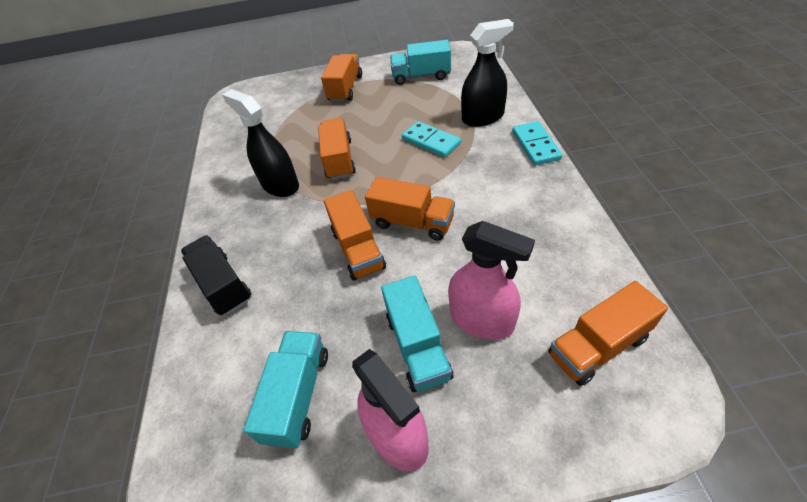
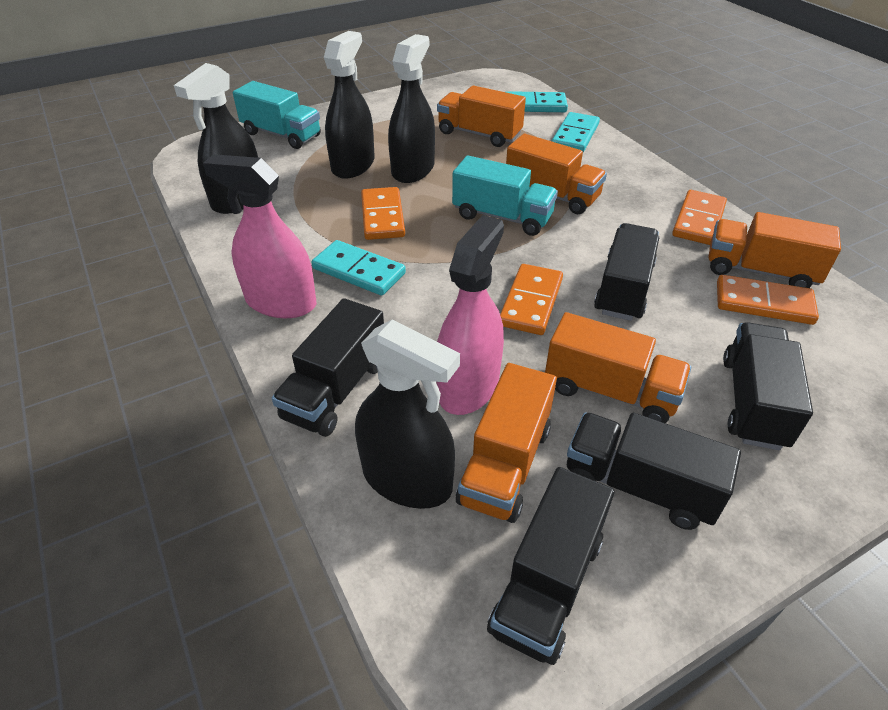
black spray bottle: 2 -> 4
black truck: 1 -> 5
orange domino: 0 -> 4
turquoise domino: 2 -> 3
turquoise truck: 3 -> 2

